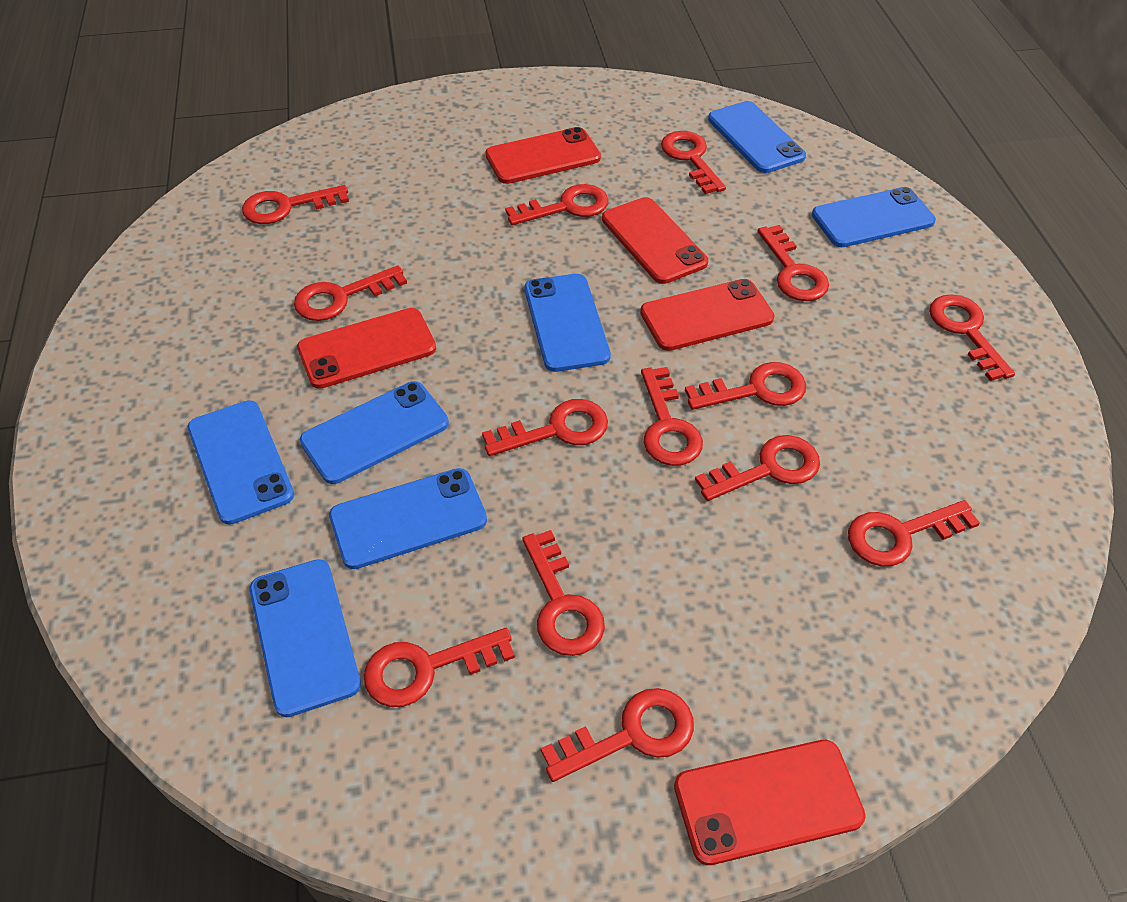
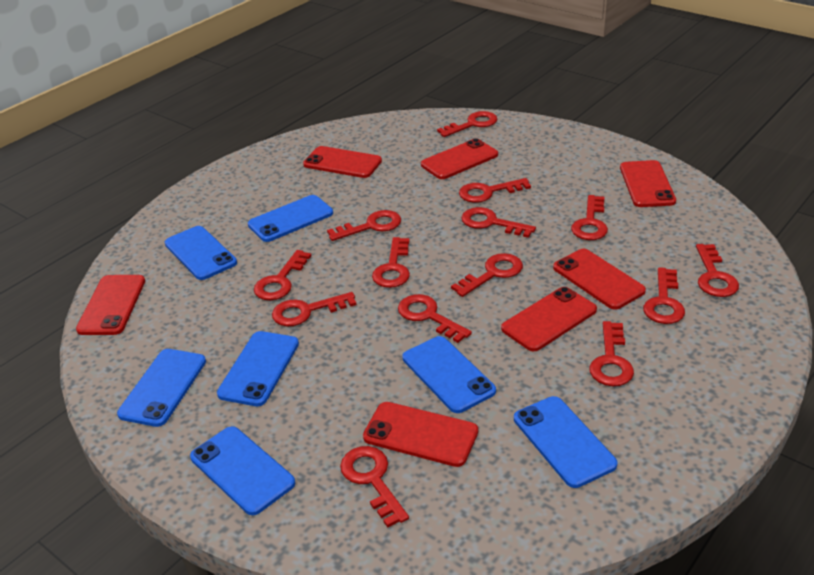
red phone: 5 -> 7

